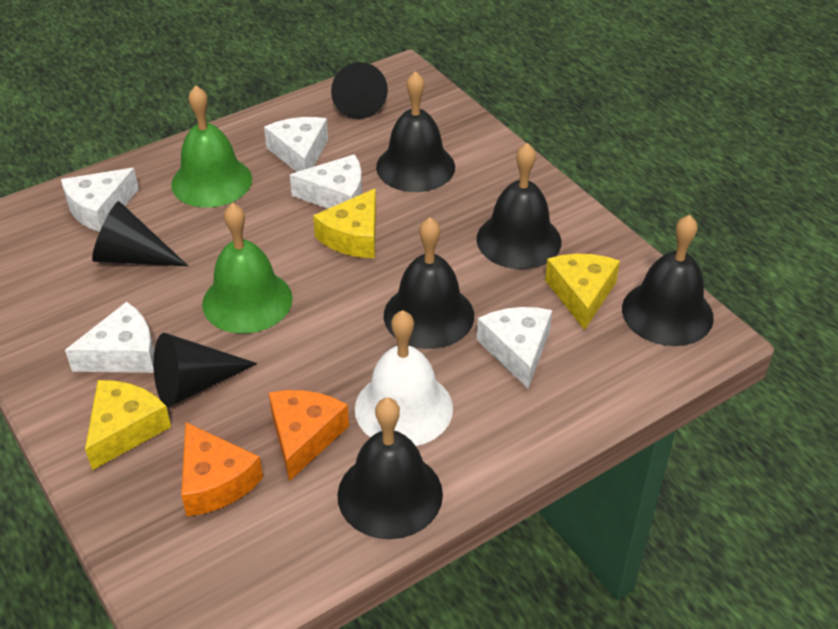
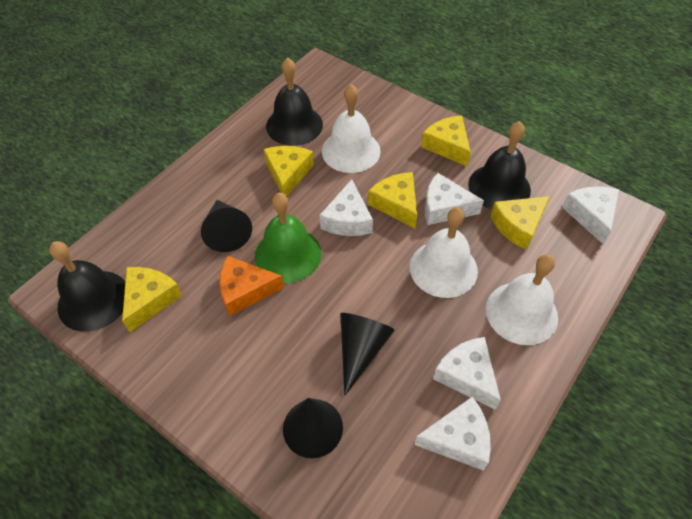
black bell: 5 -> 3
green bell: 2 -> 1
orange cheese: 2 -> 1
white bell: 1 -> 3
yellow cheese: 3 -> 5

